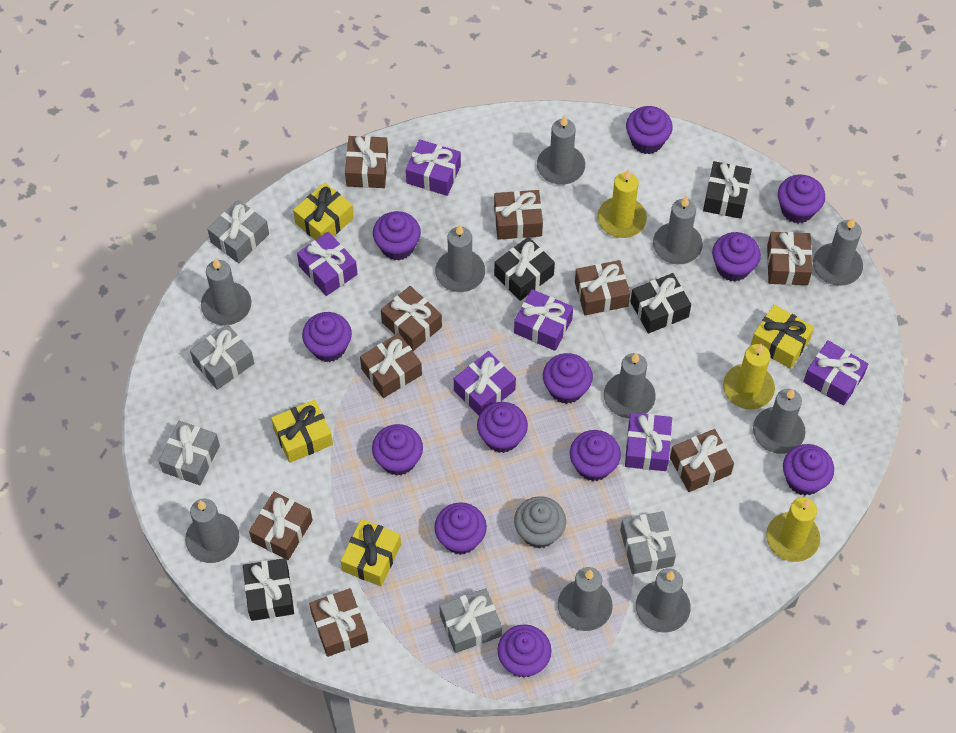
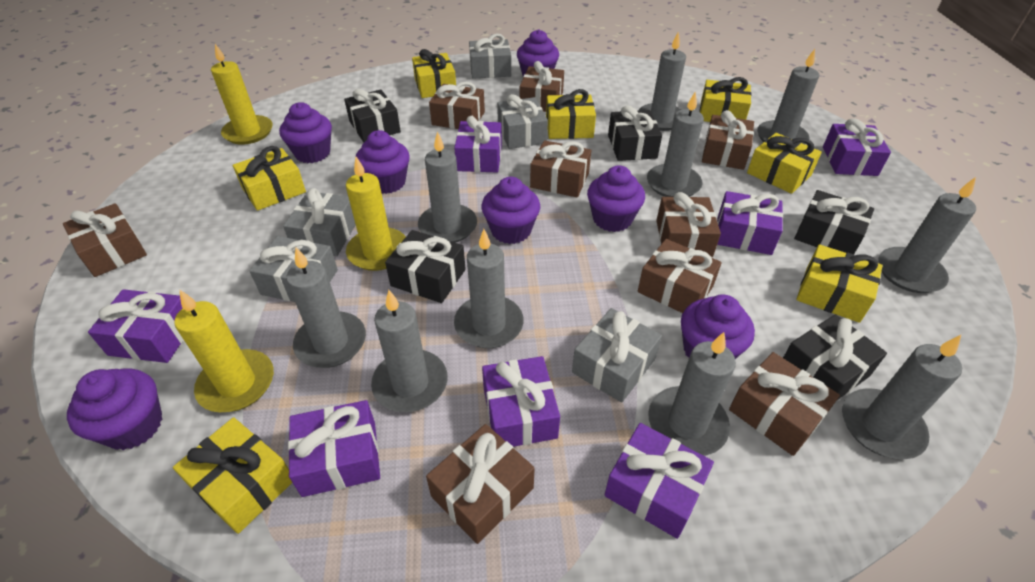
black gift: 4 -> 5
grey cupcake: 1 -> 0
purple cupcake: 12 -> 7
purple gift: 6 -> 7
yellow gift: 4 -> 7

